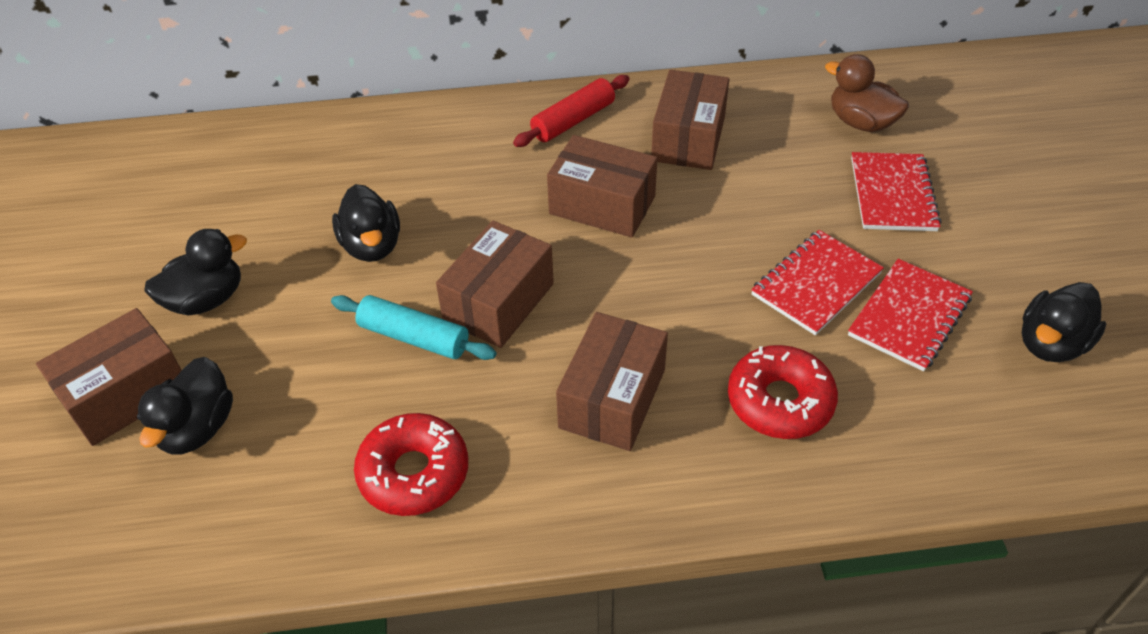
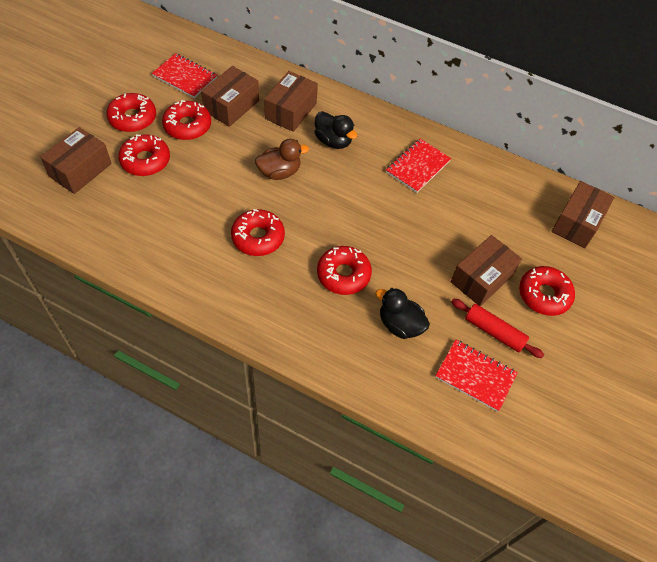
black duck: 4 -> 2
red donut: 2 -> 6
turquoise rolling pin: 1 -> 0

